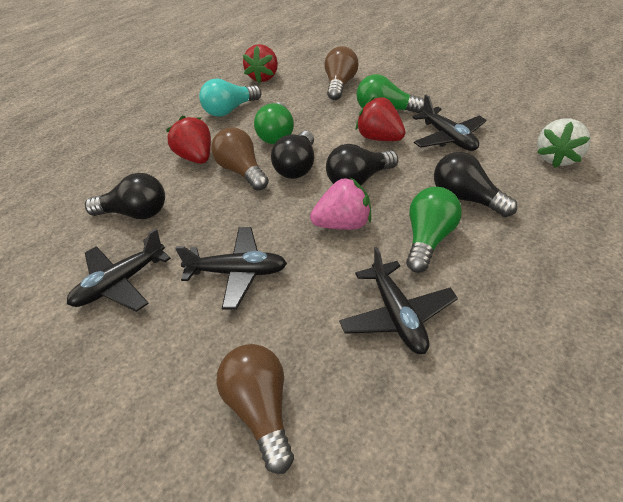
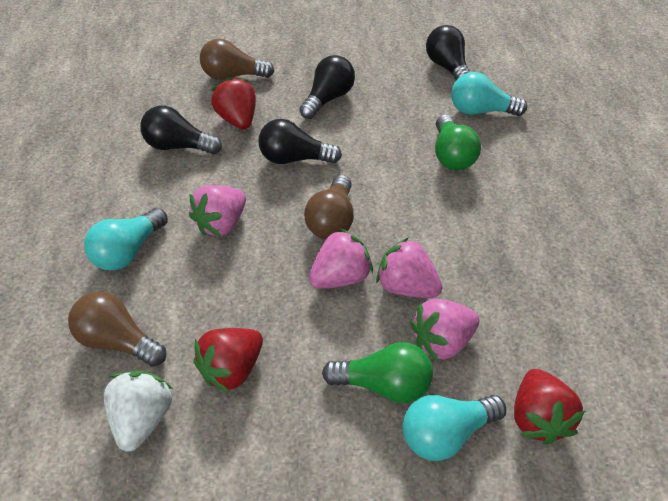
black plane: 4 -> 0
green light bulb: 3 -> 2
pink strawberry: 1 -> 4
turquoise light bulb: 1 -> 3

